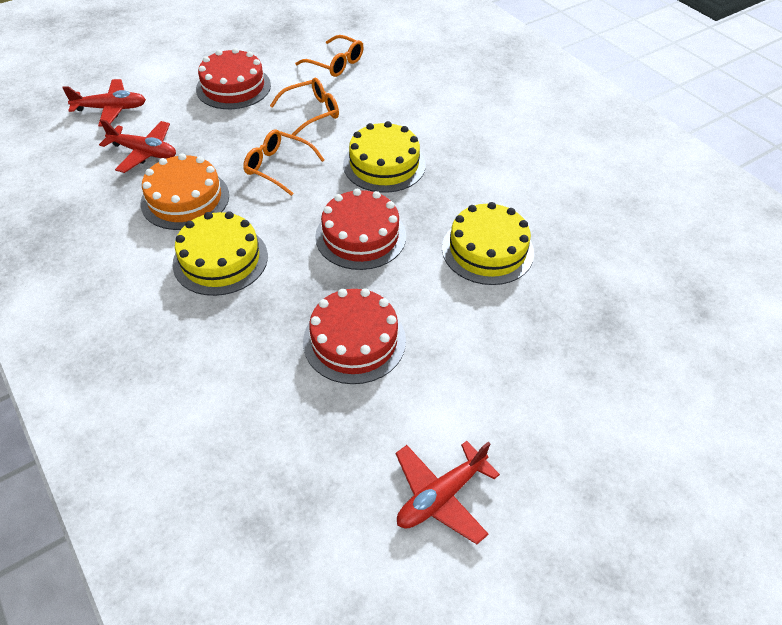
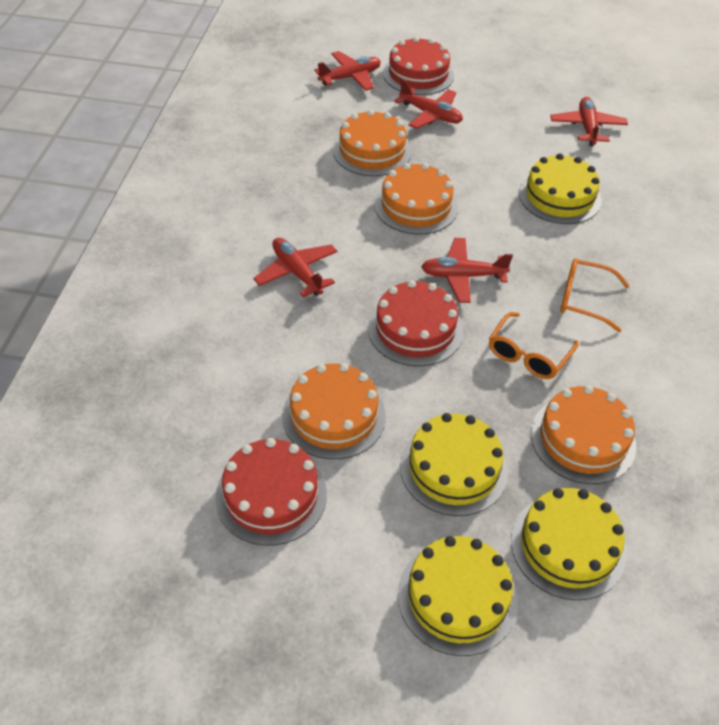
orange cake: 1 -> 4
orange glasses: 3 -> 2
red plane: 3 -> 5
yellow cake: 3 -> 4

